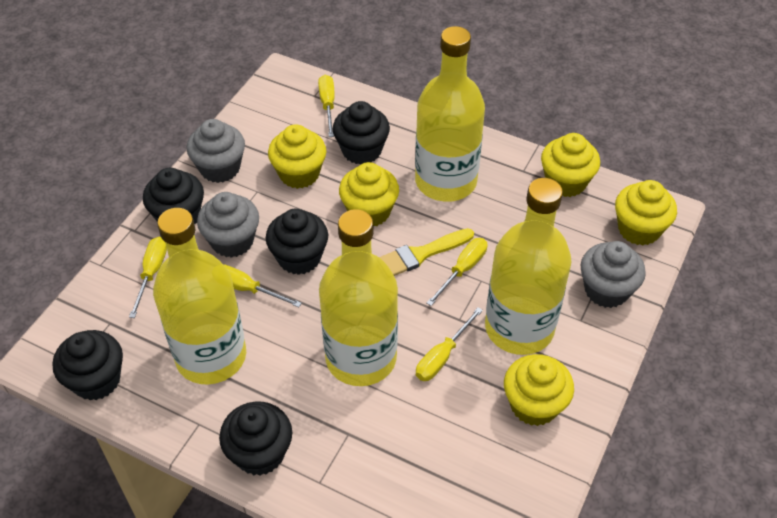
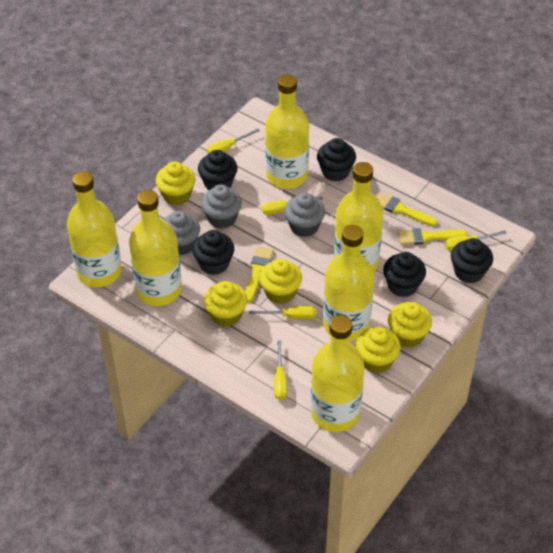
yellow bottle: 4 -> 6
yellow brush: 1 -> 3

